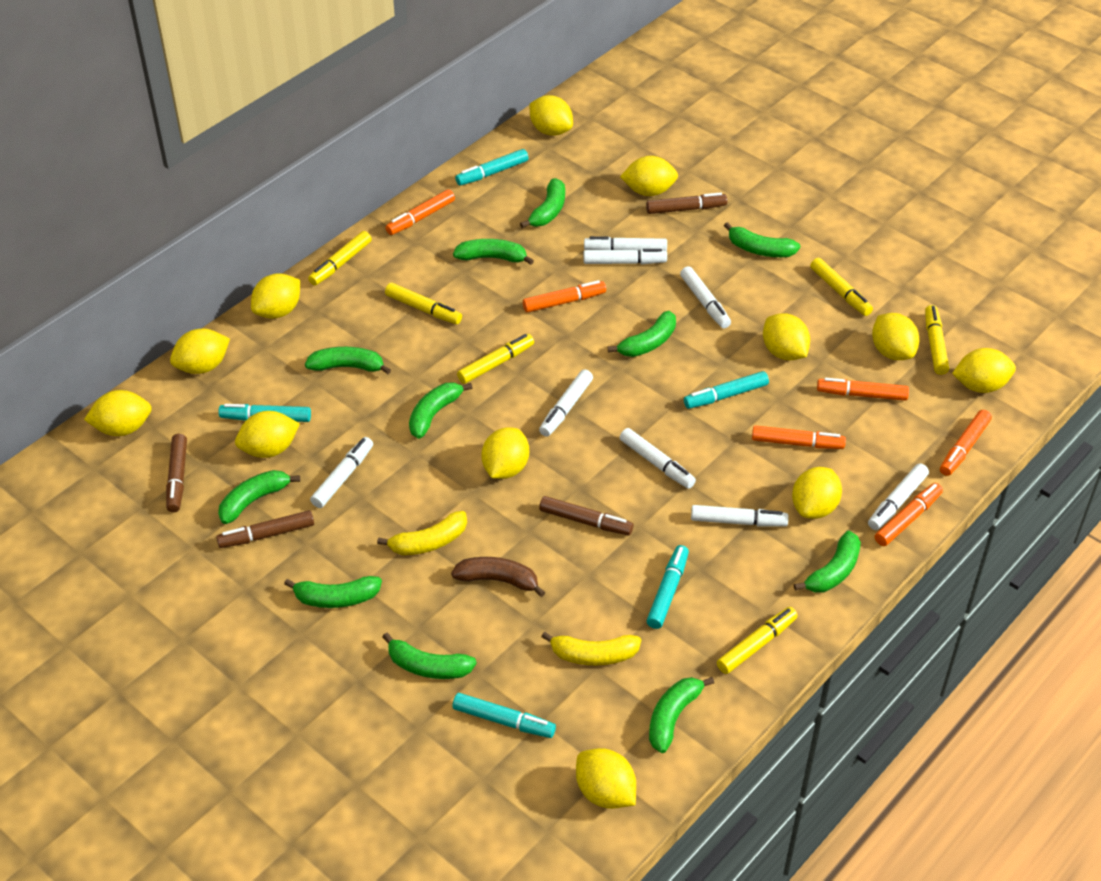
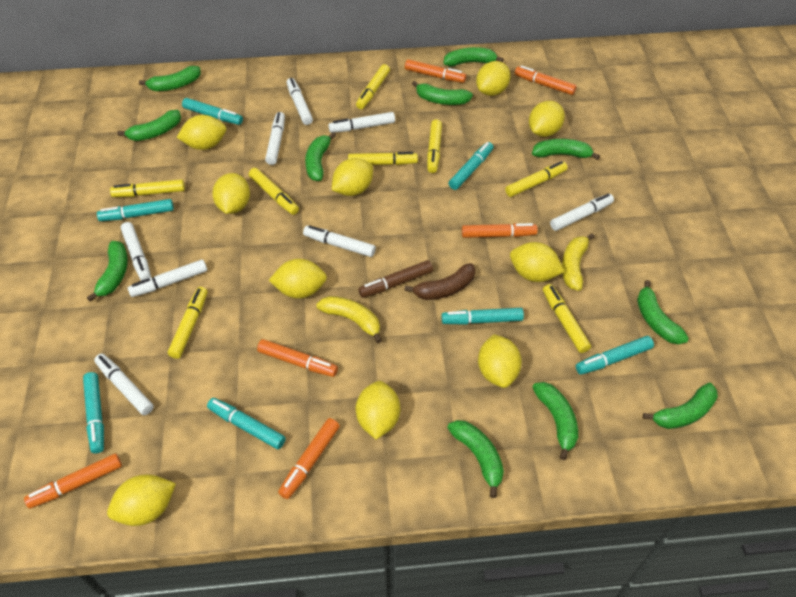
brown marker: 4 -> 1
turquoise marker: 5 -> 7
yellow lemon: 12 -> 10
yellow marker: 6 -> 8

